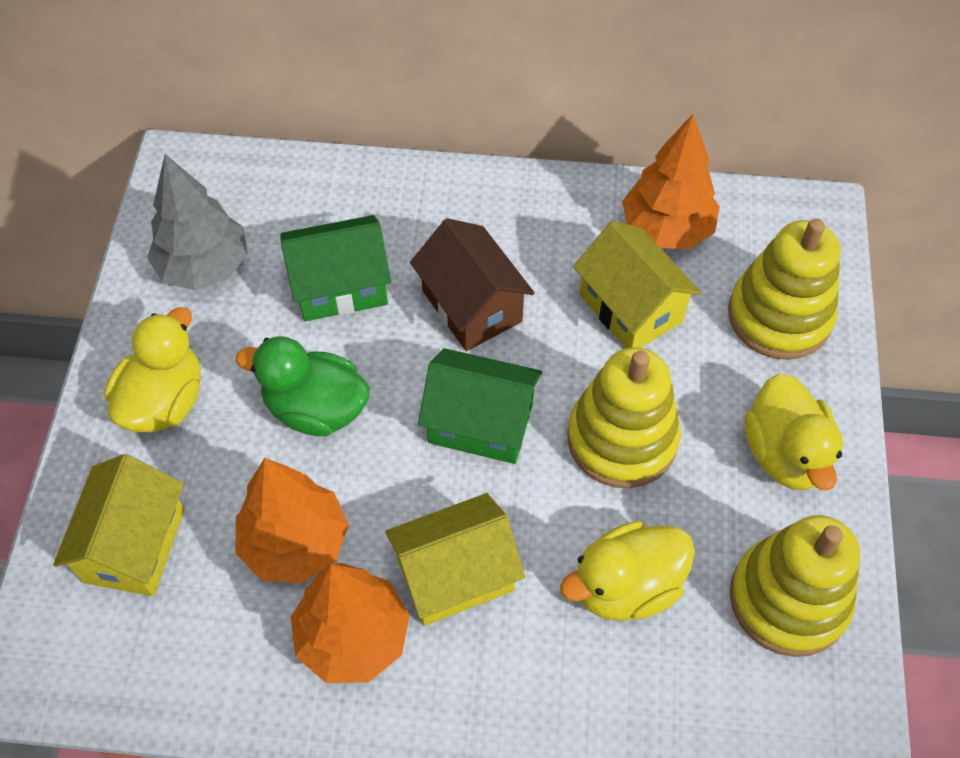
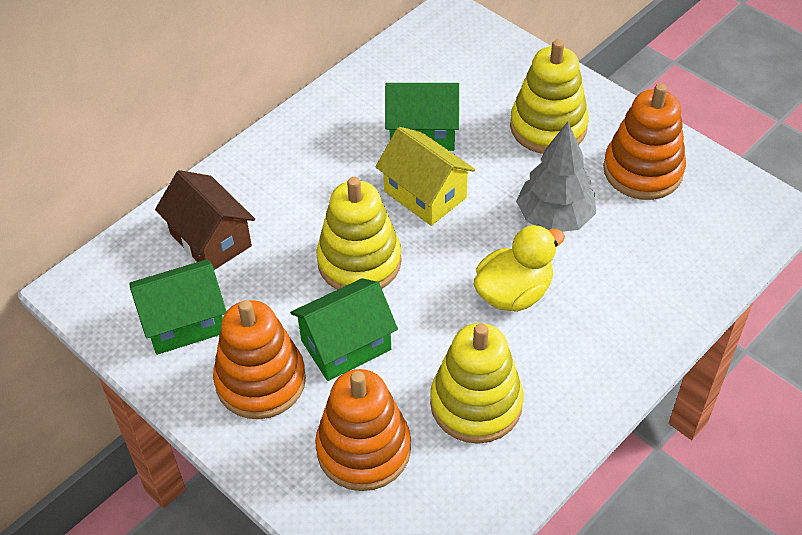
green duck: 1 -> 0
green house: 2 -> 3
orange stacking toy: 0 -> 3
orange tree: 3 -> 0
yellow duck: 3 -> 1
yellow house: 3 -> 1

